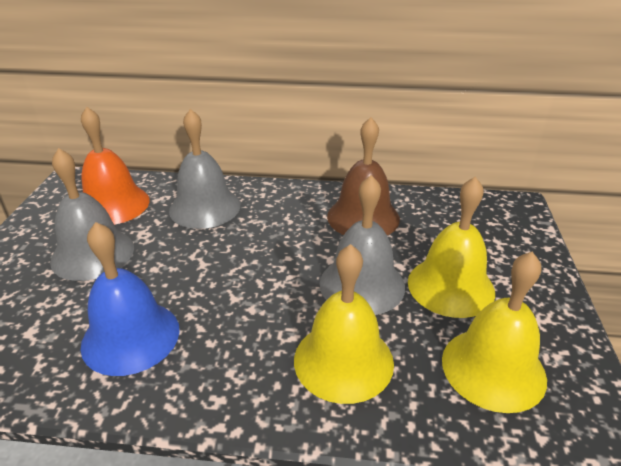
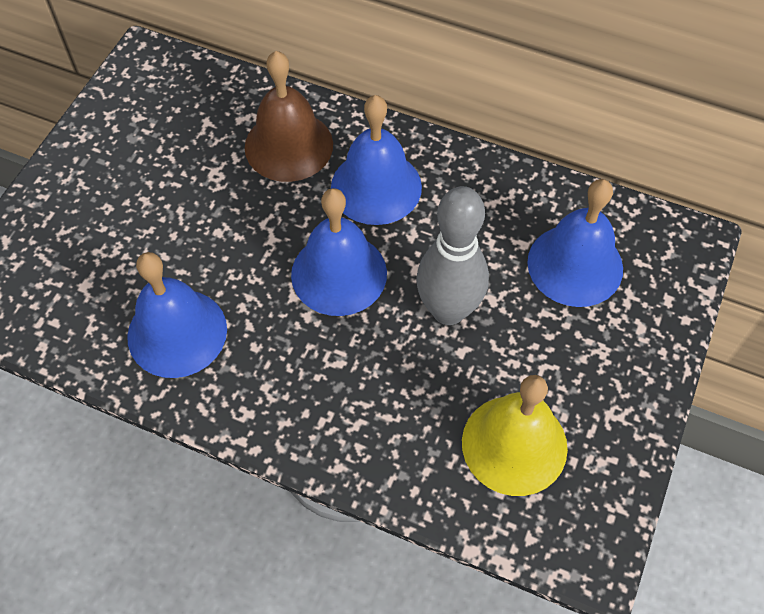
blue bell: 1 -> 4
grey bell: 3 -> 0
grey bowling pin: 0 -> 1
orange bell: 1 -> 0
yellow bell: 3 -> 1

